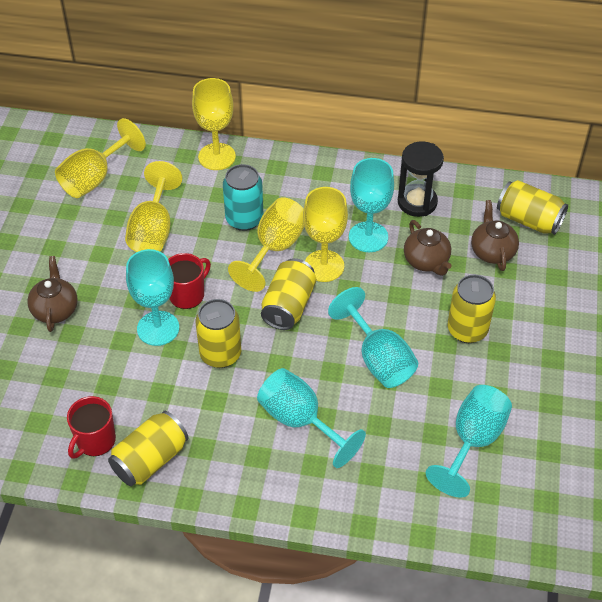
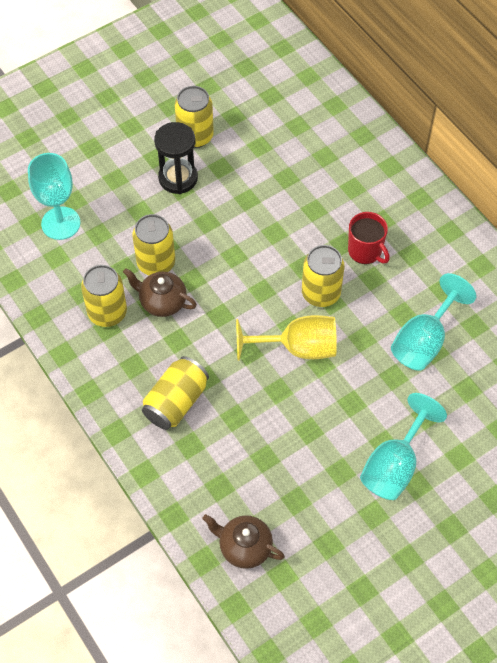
brown teapot: 3 -> 2
red mug: 2 -> 1
turquoise can: 1 -> 0
turquoise goblet: 5 -> 3
yellow goblet: 5 -> 1

